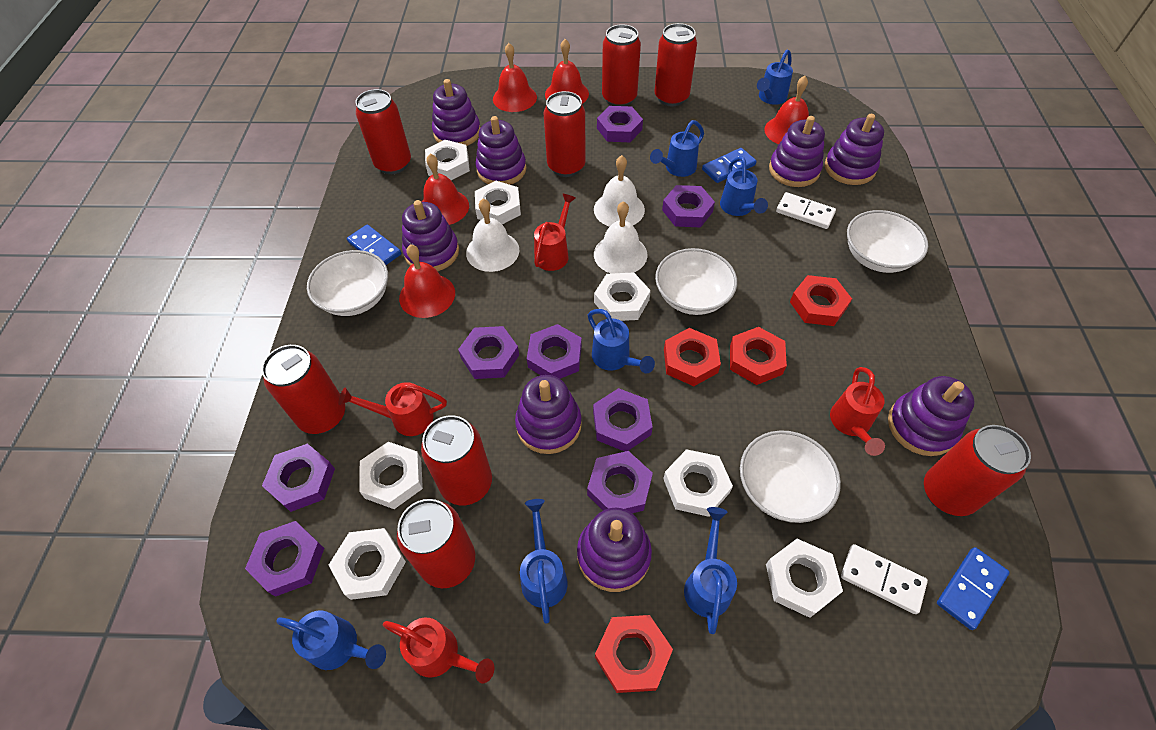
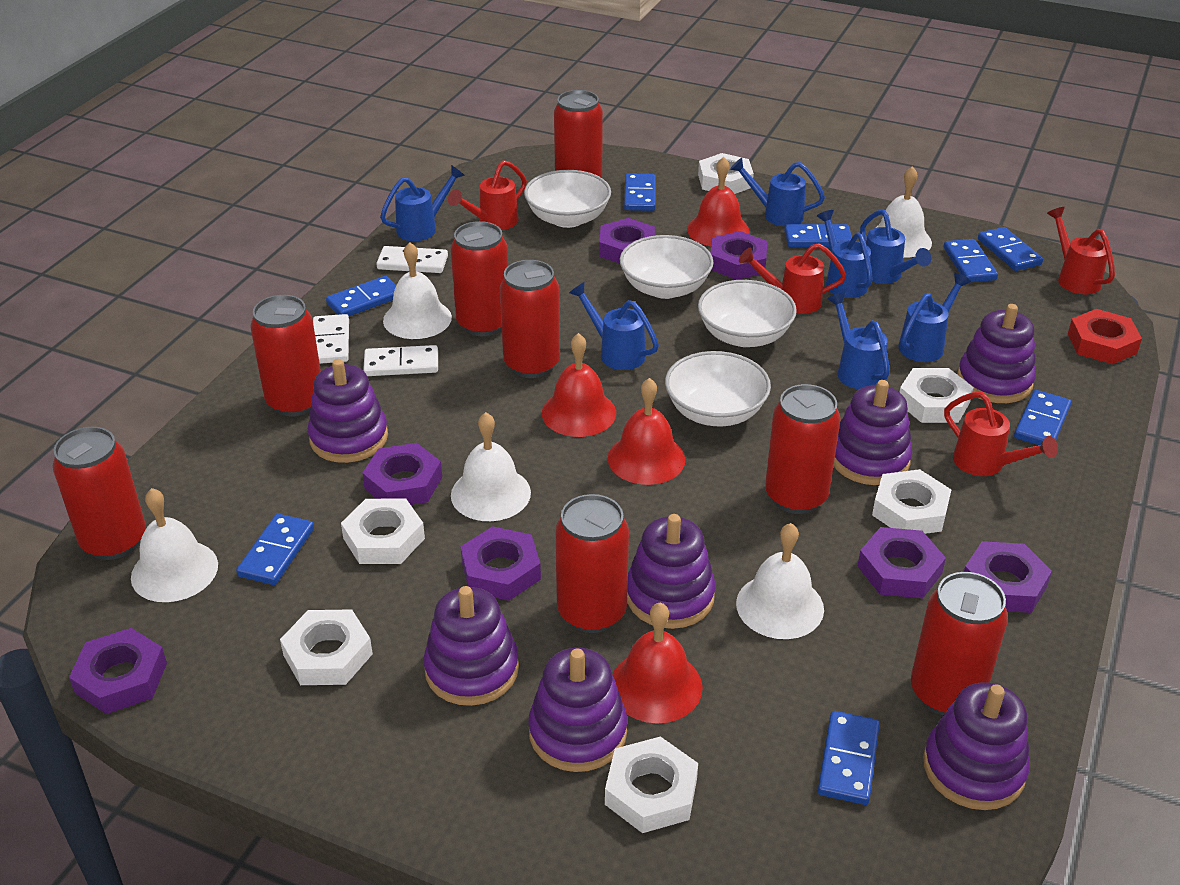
blue domino: 3 -> 8
purple nut: 8 -> 7
purple stacking toy: 8 -> 7
red bell: 5 -> 4
red nut: 4 -> 1
white bell: 3 -> 5
white domino: 2 -> 3
white nut: 7 -> 6

